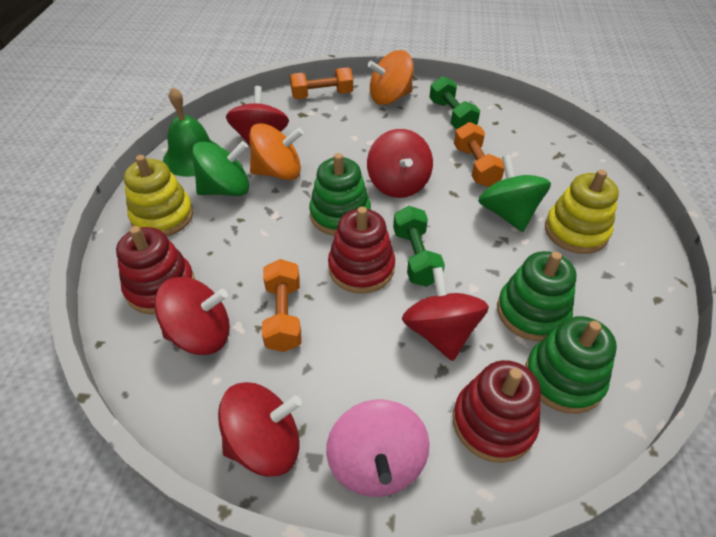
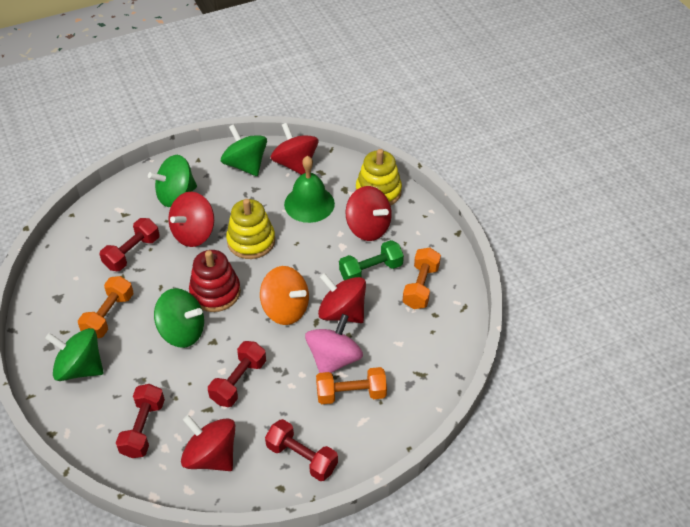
green dumbbell: 2 -> 1
green spinning top: 2 -> 4
green stacking toy: 3 -> 0
orange spinning top: 2 -> 1
red dumbbell: 0 -> 4
red stacking toy: 3 -> 1

